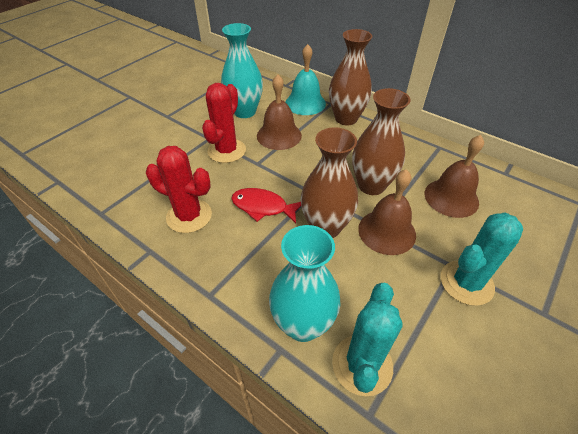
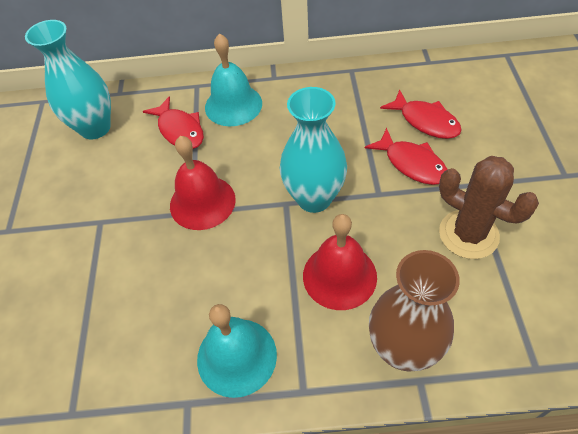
brown bell: 3 -> 0
brown cactus: 0 -> 1
brown vase: 3 -> 1
red bell: 0 -> 2
red cactus: 2 -> 0
red fish: 1 -> 3
turquoise bell: 1 -> 2
turquoise cactus: 2 -> 0

